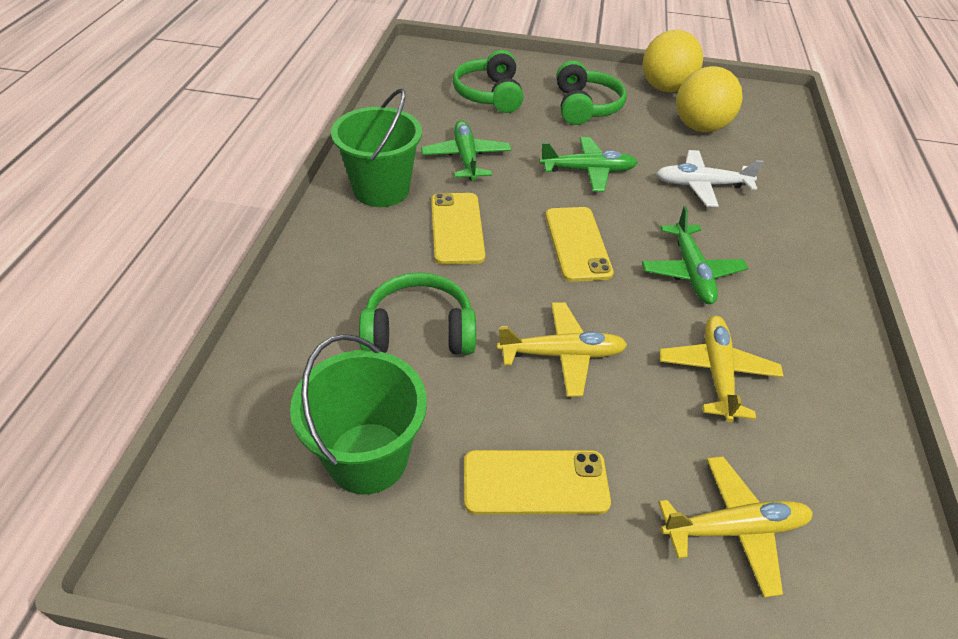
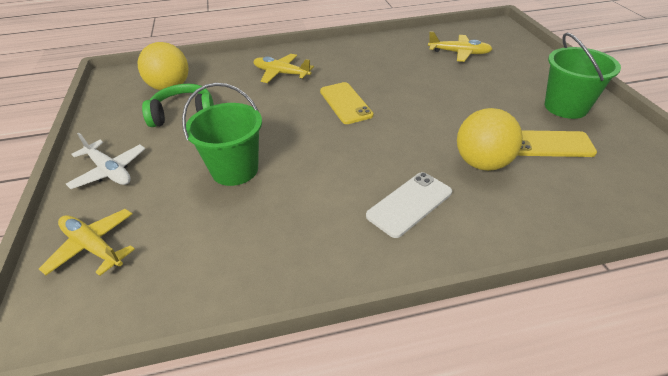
green headphones: 3 -> 1
green plane: 3 -> 0
white phone: 0 -> 1
yellow phone: 3 -> 2

